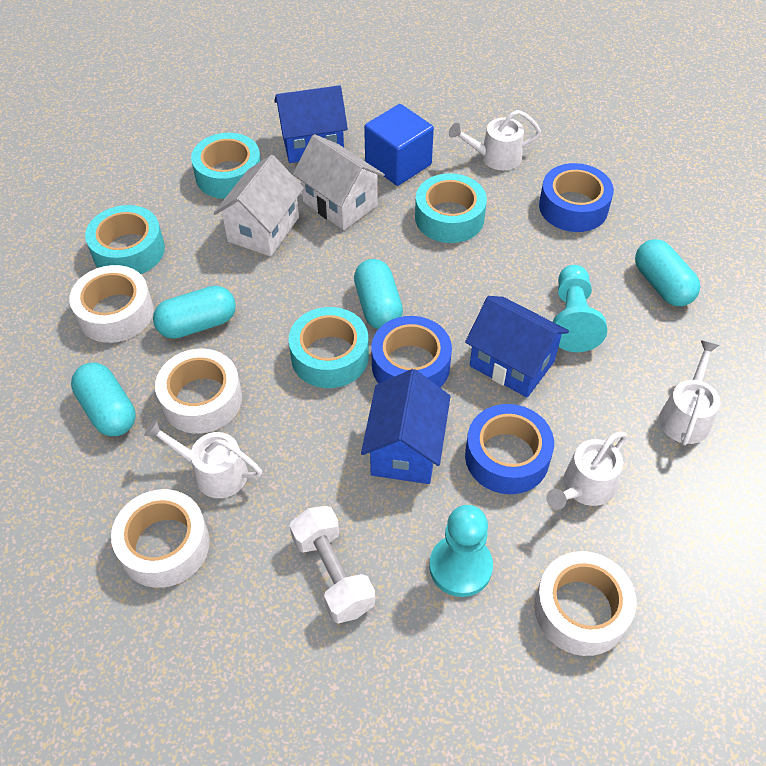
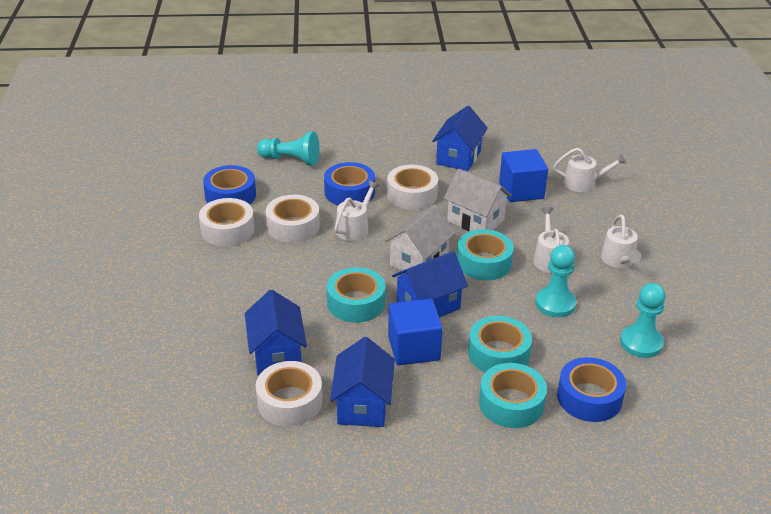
blue cube: 1 -> 2
blue house: 3 -> 4
turquoise capsule: 4 -> 0
turquoise pawn: 2 -> 3
white dumbbell: 1 -> 0

